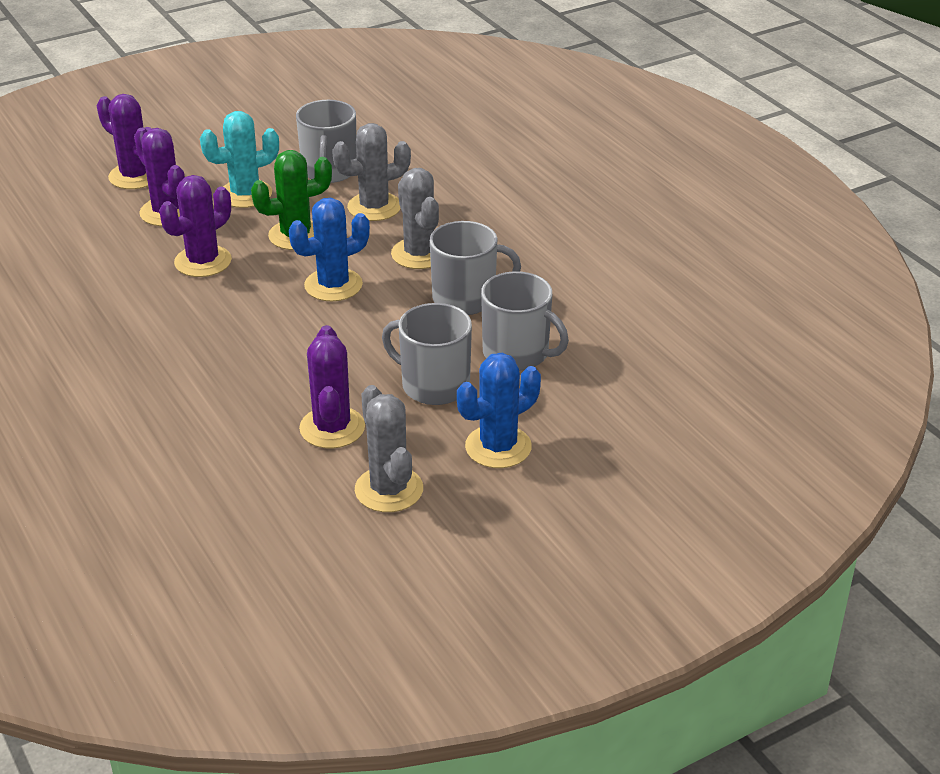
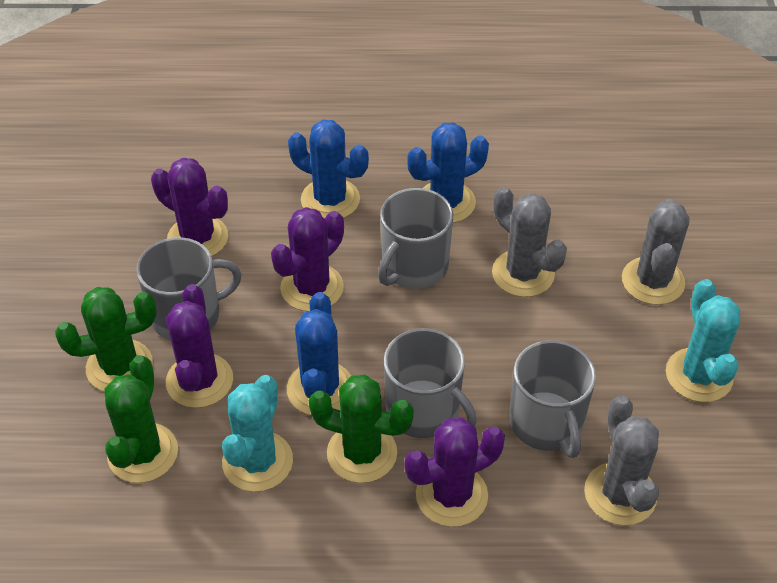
blue cactus: 2 -> 3
green cactus: 1 -> 3
turquoise cactus: 1 -> 2

